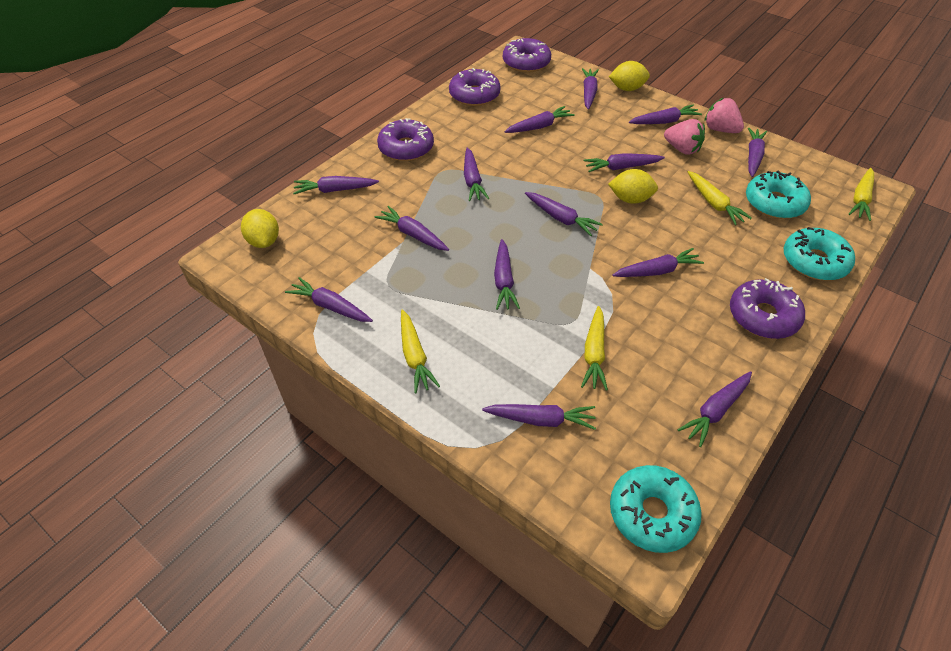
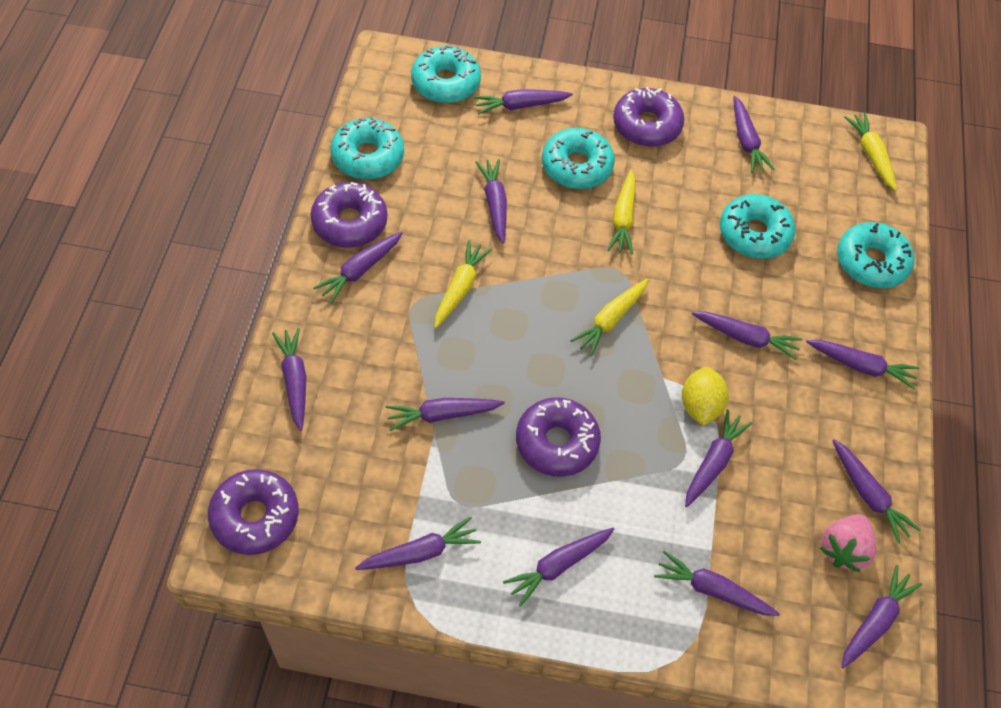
pink strawberry: 2 -> 1
turquoise donut: 3 -> 5
yellow lemon: 3 -> 1

